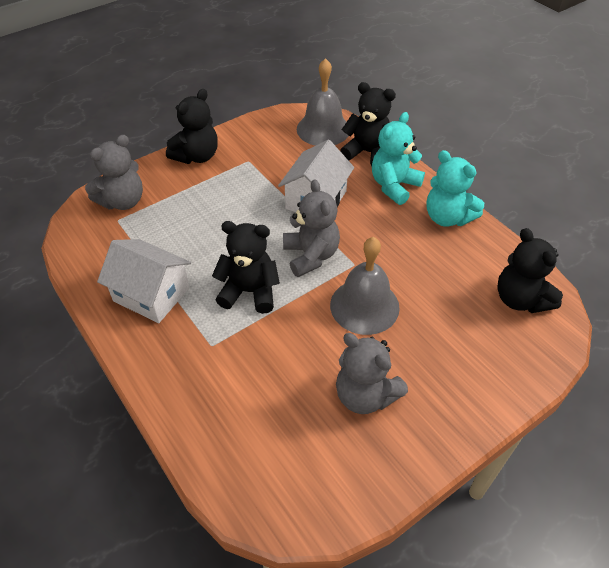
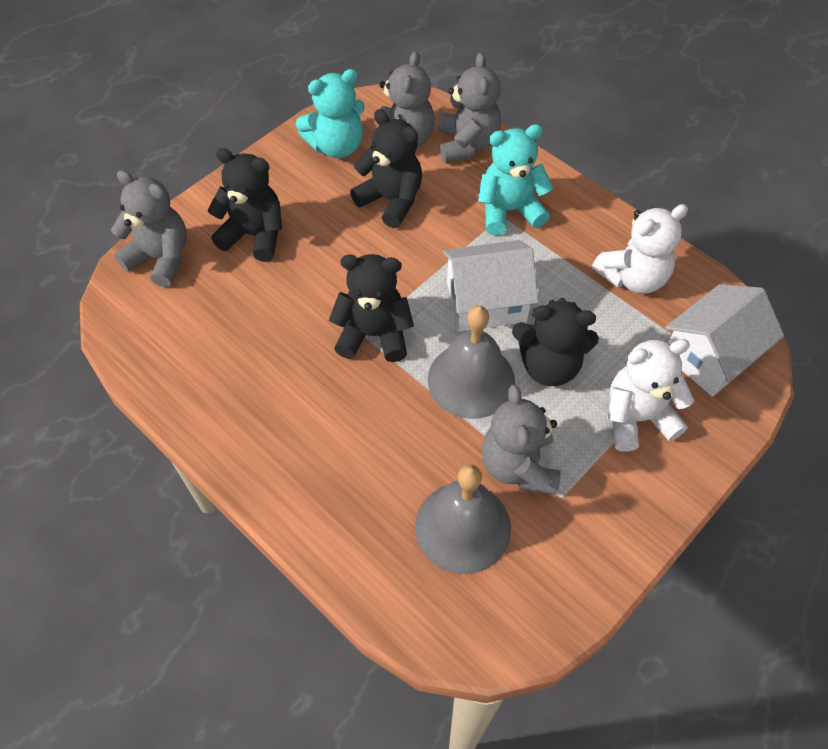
grey teddy bear: 3 -> 4
white teddy bear: 0 -> 2

